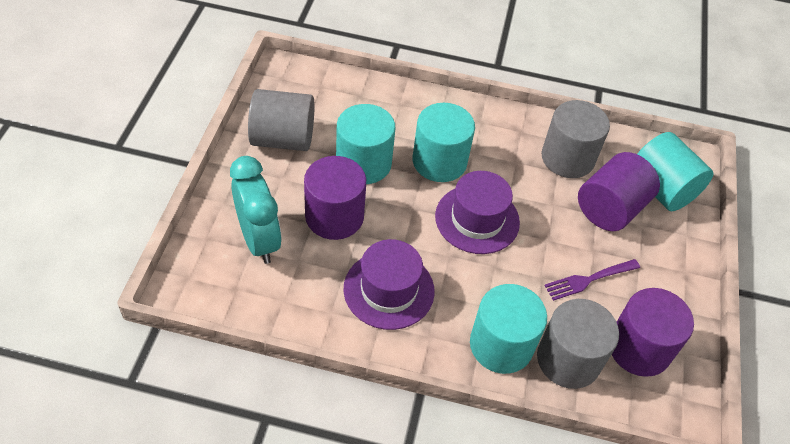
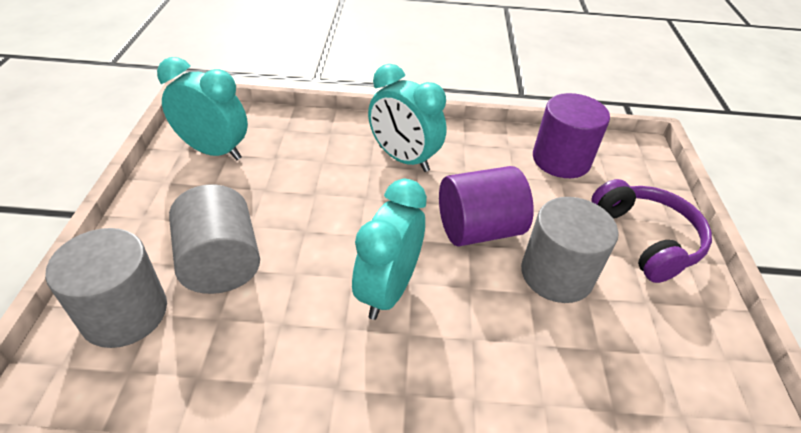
purple cylinder: 3 -> 2
purple fork: 1 -> 0
purple hat: 2 -> 0
purple headphones: 0 -> 1
turquoise clock: 1 -> 3
turquoise cylinder: 4 -> 0

